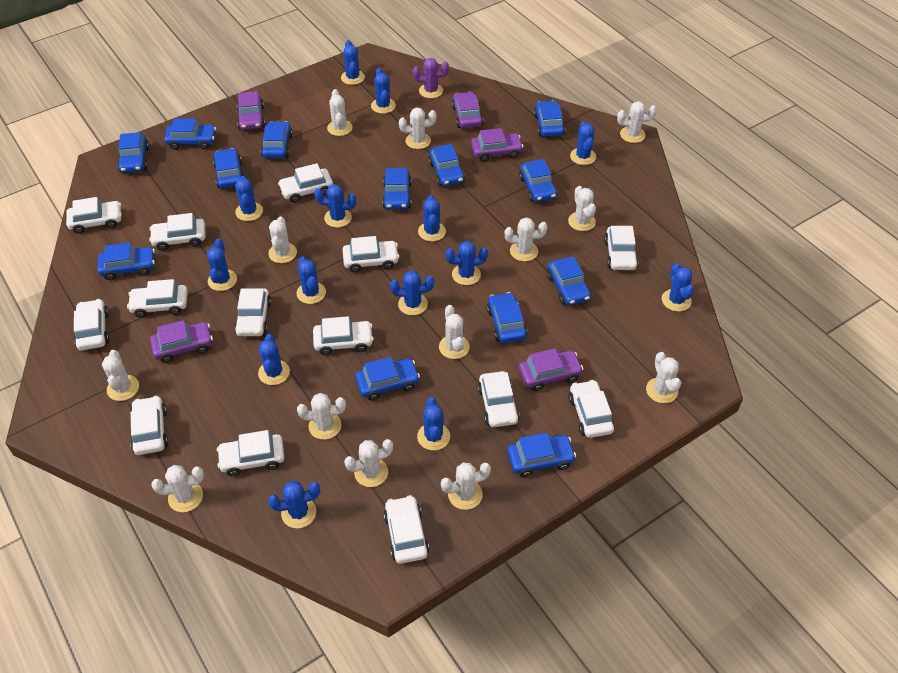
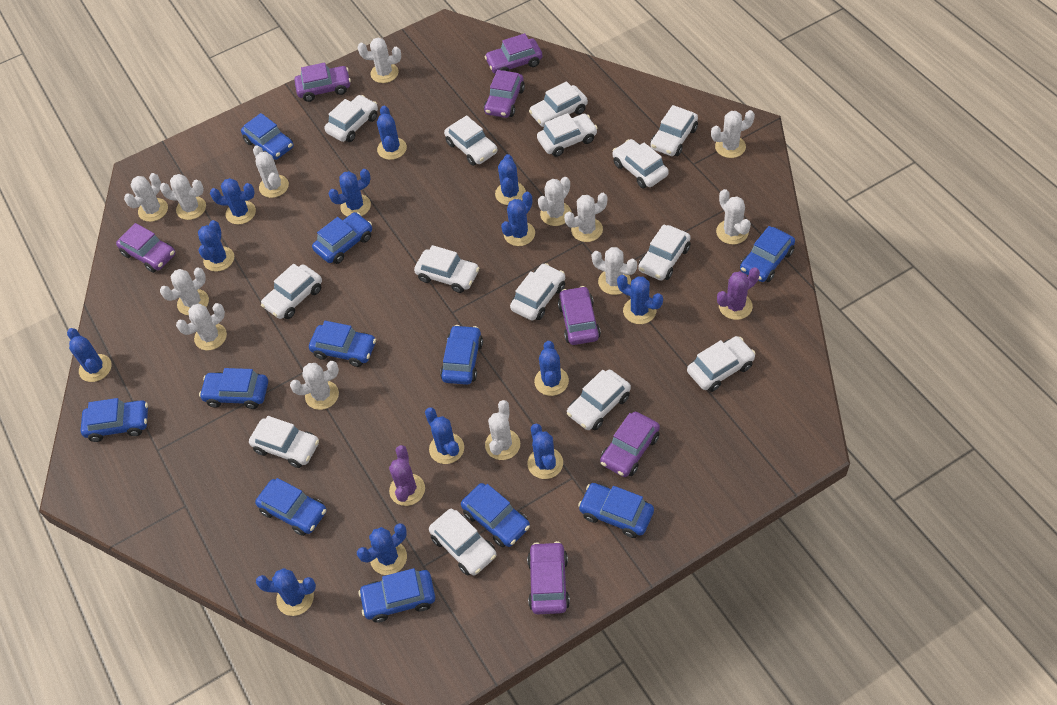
blue cactus: 14 -> 13
blue car: 13 -> 11
purple cactus: 1 -> 2
purple car: 5 -> 7

